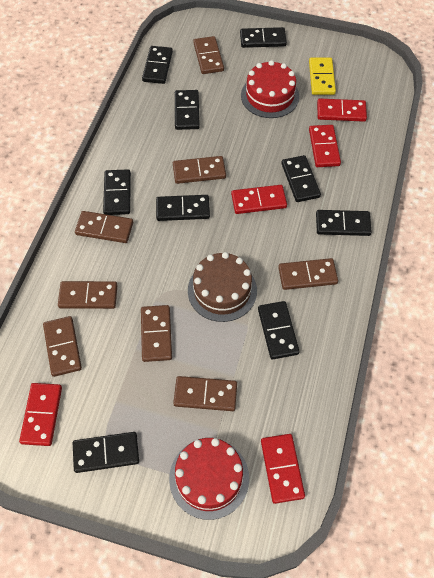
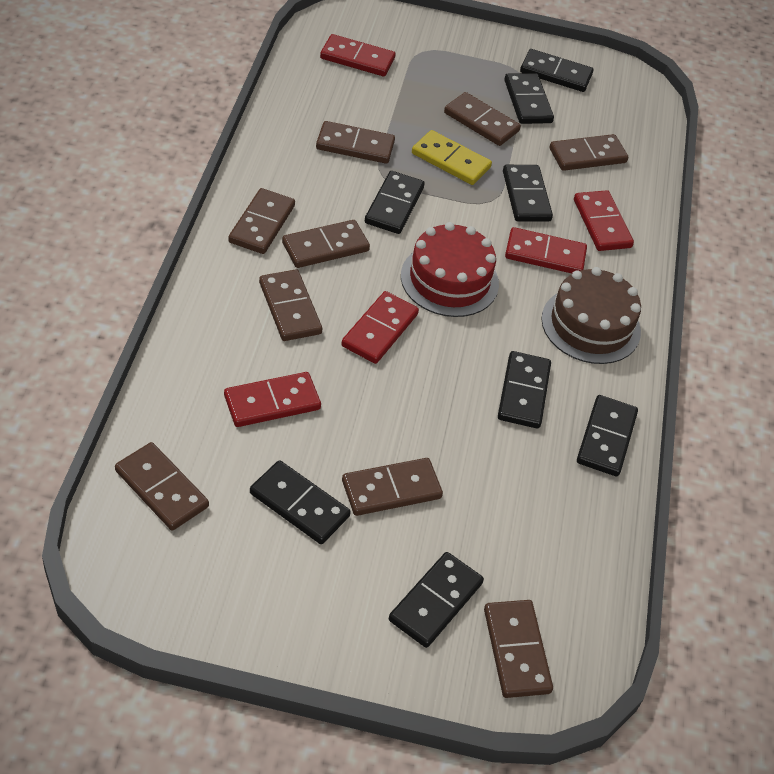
black domino: 9 -> 8
brown domino: 8 -> 9
red cake: 2 -> 1

